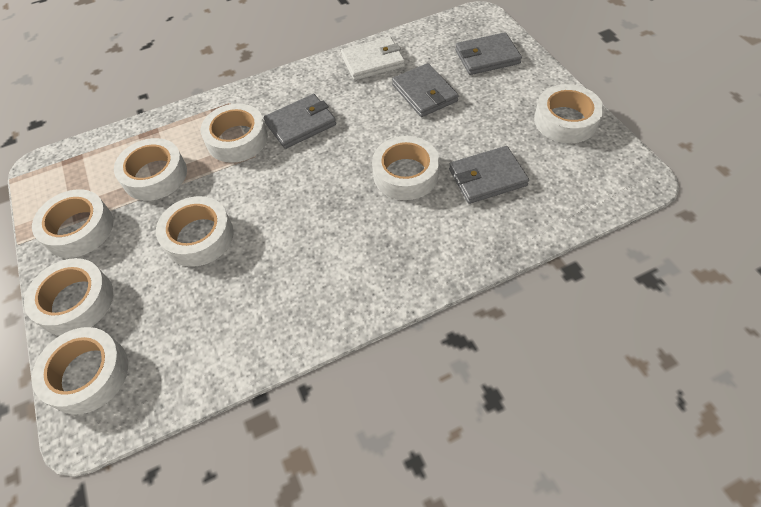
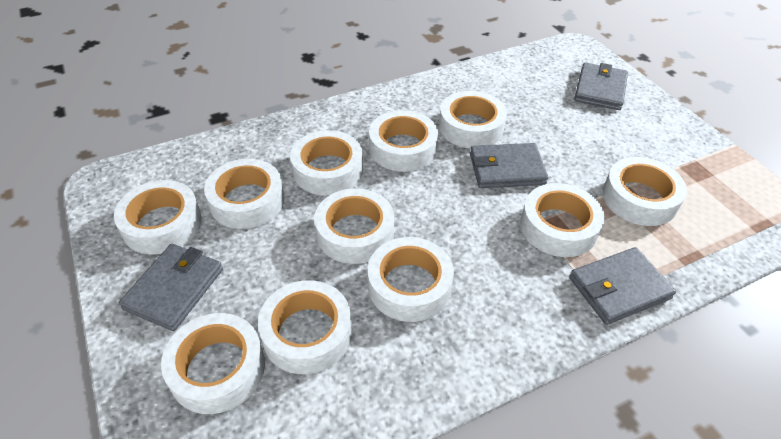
white tape: 8 -> 11
white wallet: 1 -> 0

